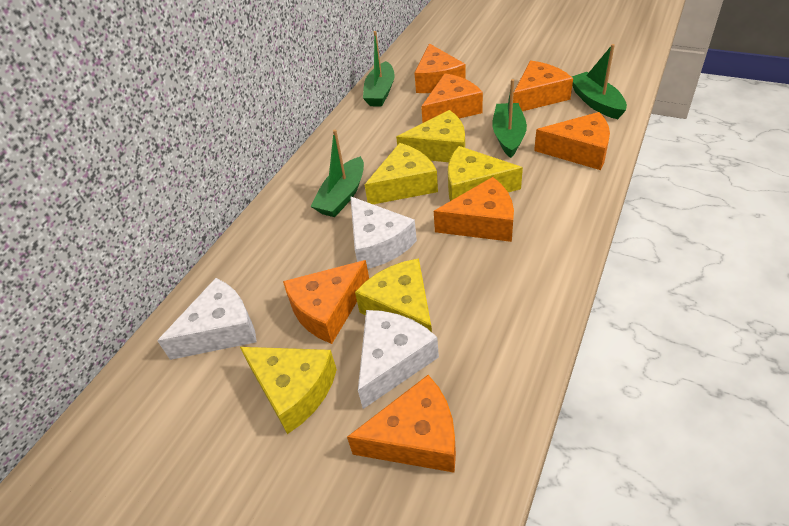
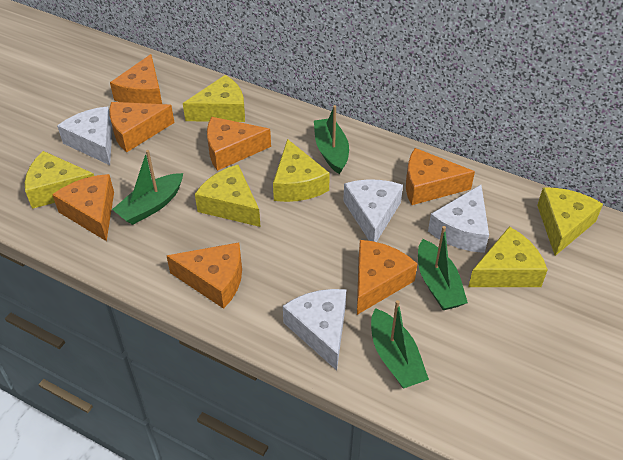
white cheese: 3 -> 4
yellow cheese: 5 -> 6

